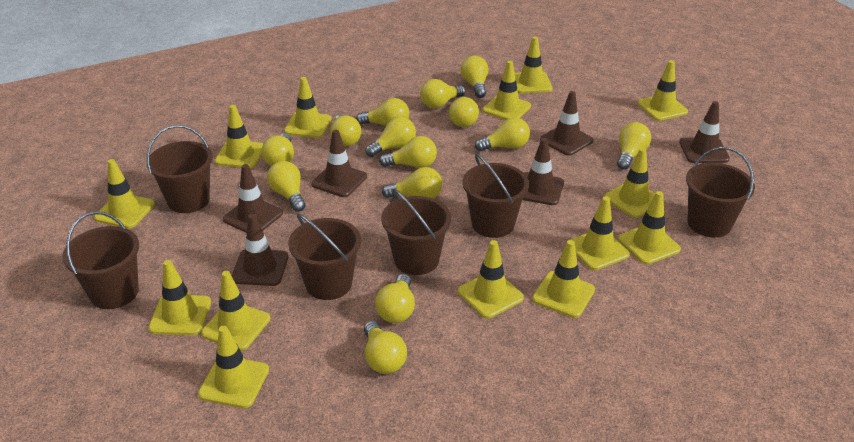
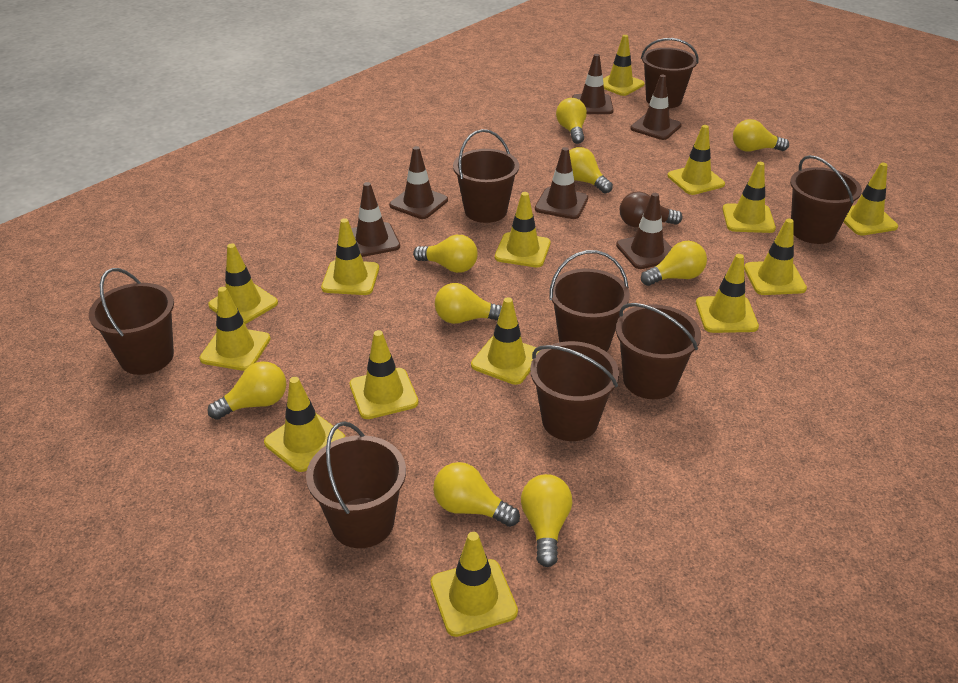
brown bucket: 6 -> 8
brown light bulb: 0 -> 1
yellow light bulb: 14 -> 9

